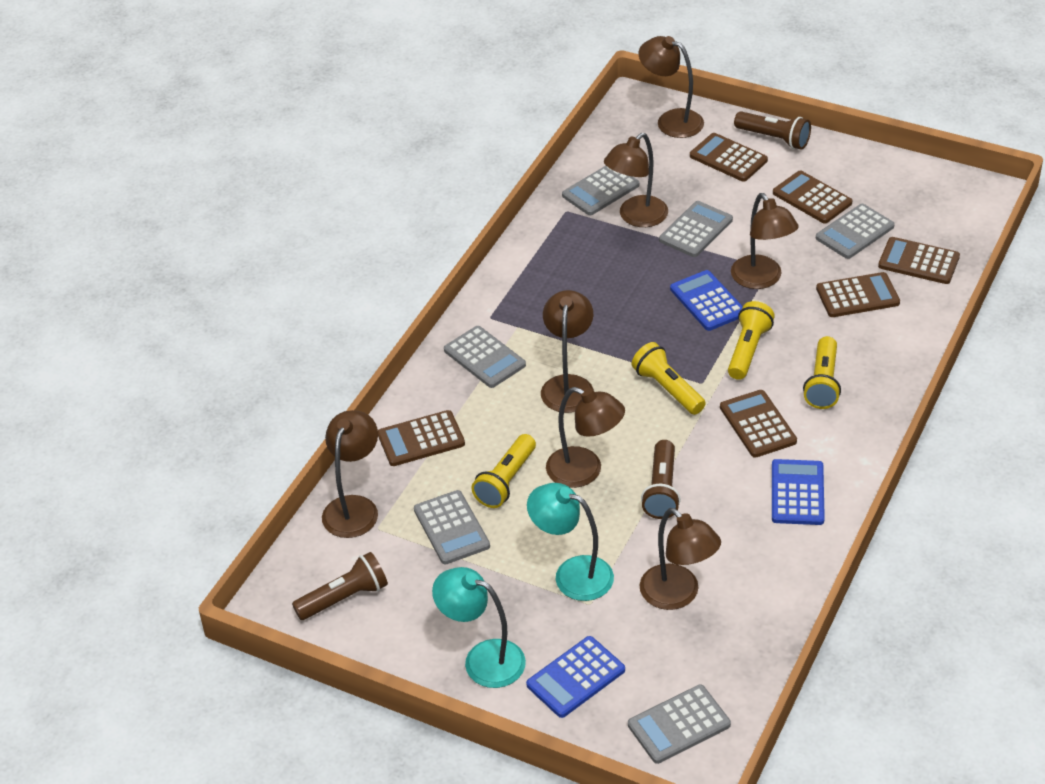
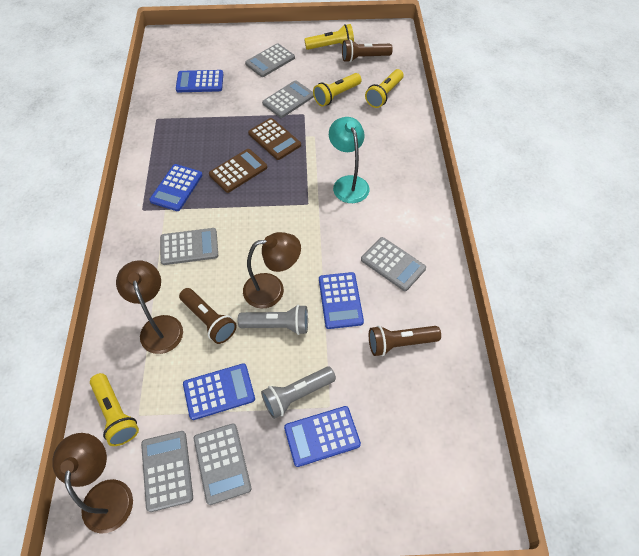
blue calculator: 3 -> 5
brown calculator: 6 -> 2
brown lamp: 7 -> 3
grey flashlight: 0 -> 2
turquoise lamp: 2 -> 1

